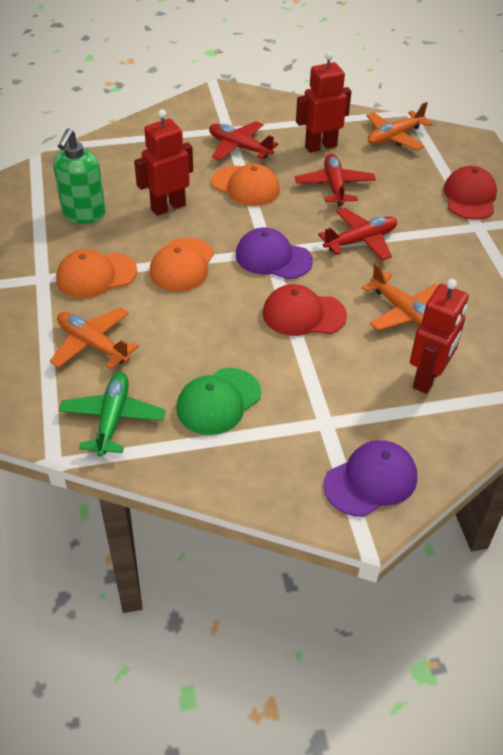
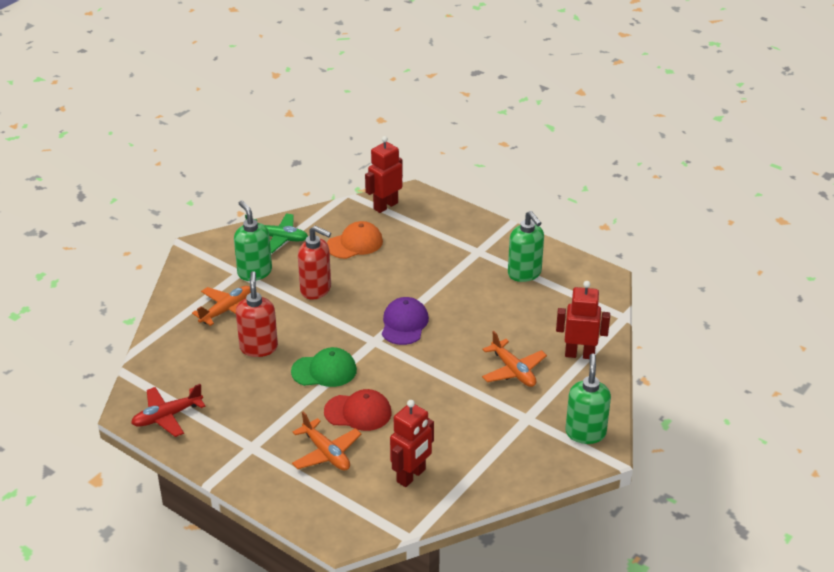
green soap dispenser: 1 -> 3
orange cap: 3 -> 1
purple cap: 2 -> 1
red cap: 2 -> 1
red plane: 3 -> 1
red soap dispenser: 0 -> 2

